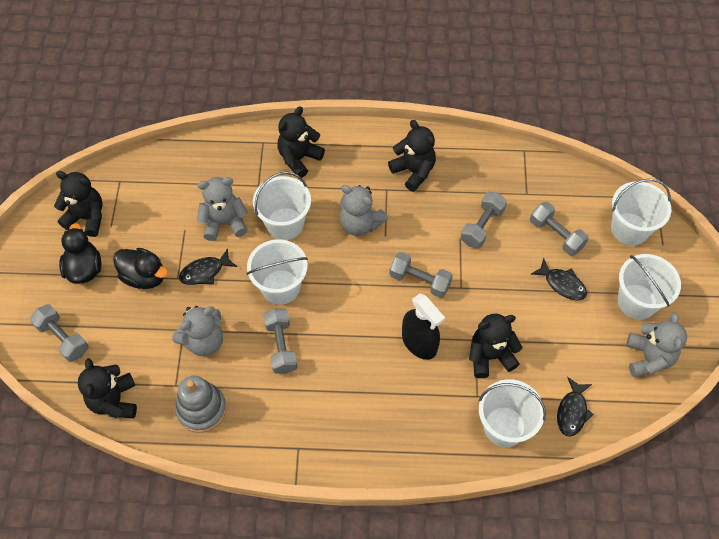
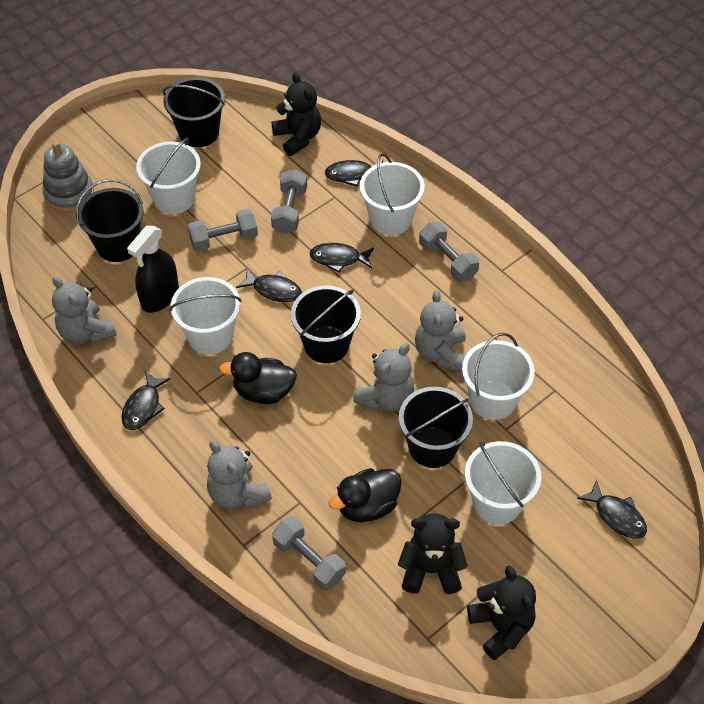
black bucket: 0 -> 4
black fish: 3 -> 5
black teddy bear: 5 -> 3
grey dumbbell: 5 -> 4

